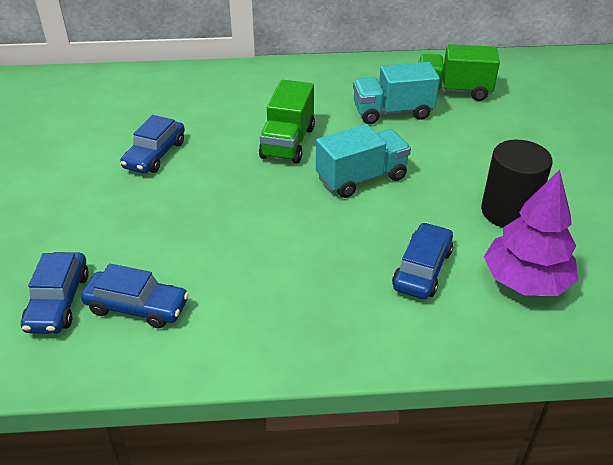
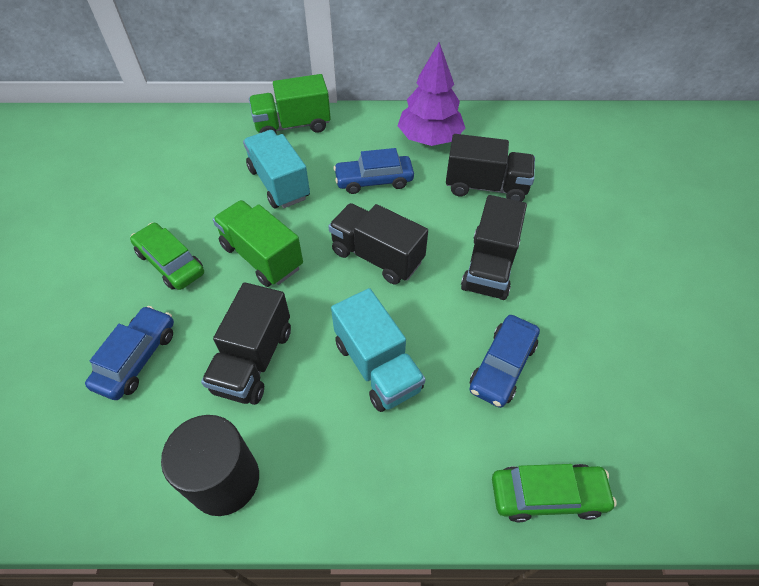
black truck: 0 -> 4
blue car: 4 -> 3
green car: 0 -> 2

